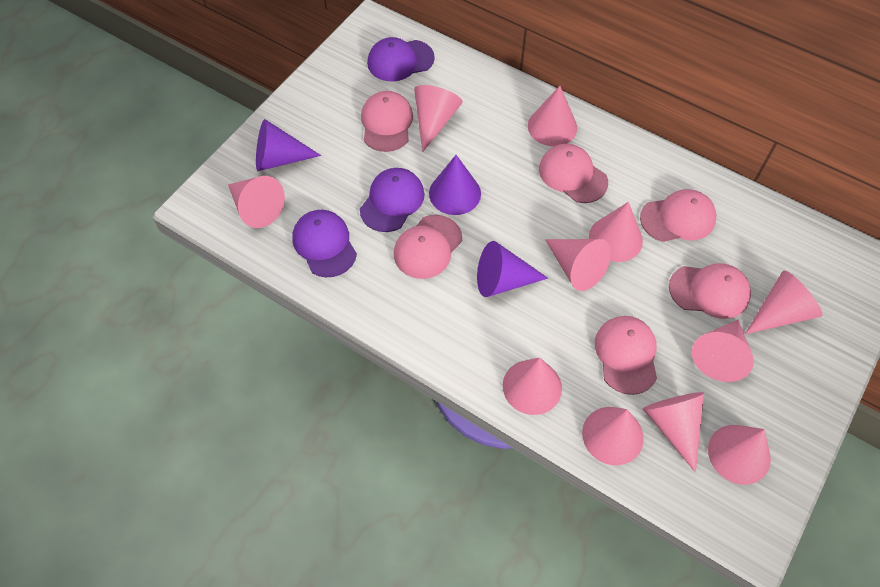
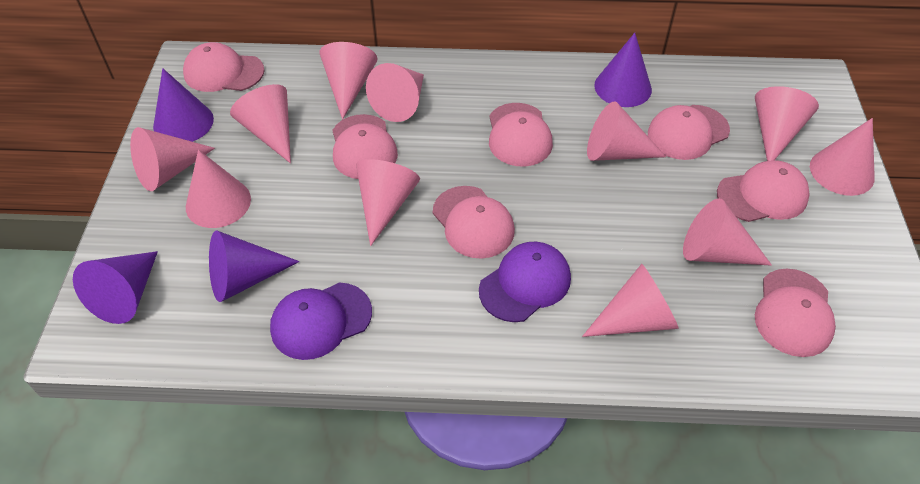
pink cap: 6 -> 7
purple cap: 3 -> 2
purple cone: 3 -> 4

